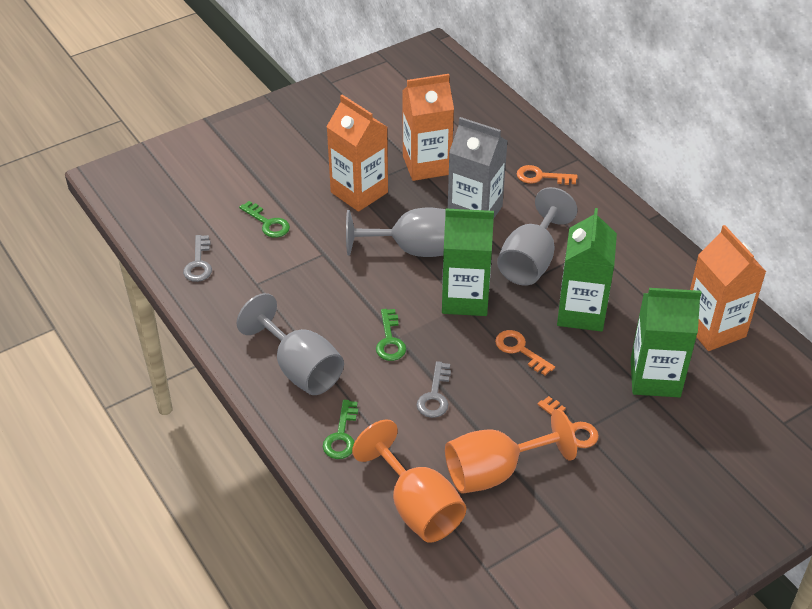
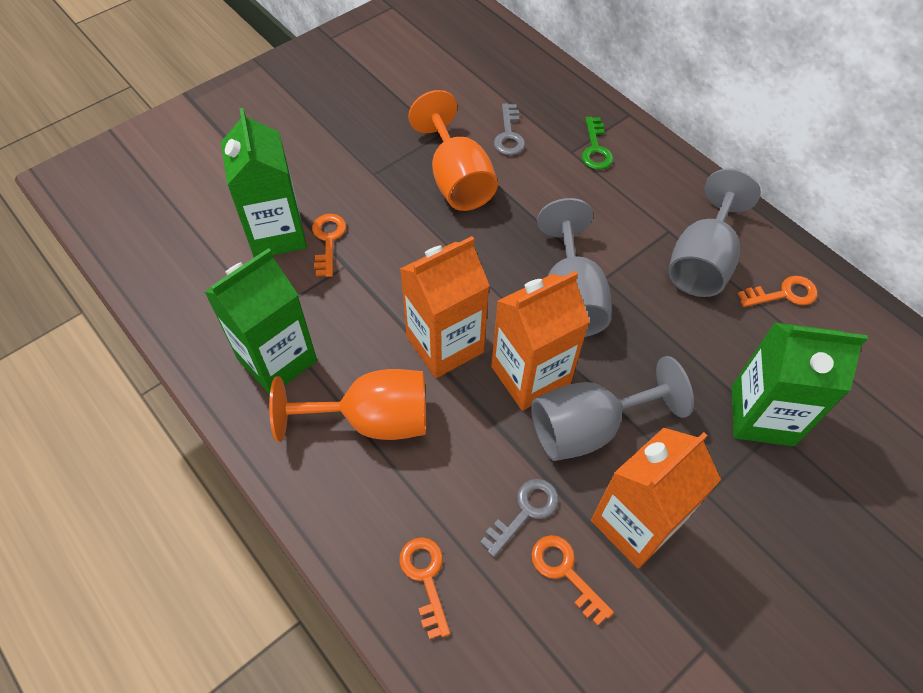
green key: 3 -> 1
grey carton: 1 -> 0
orange key: 3 -> 4

